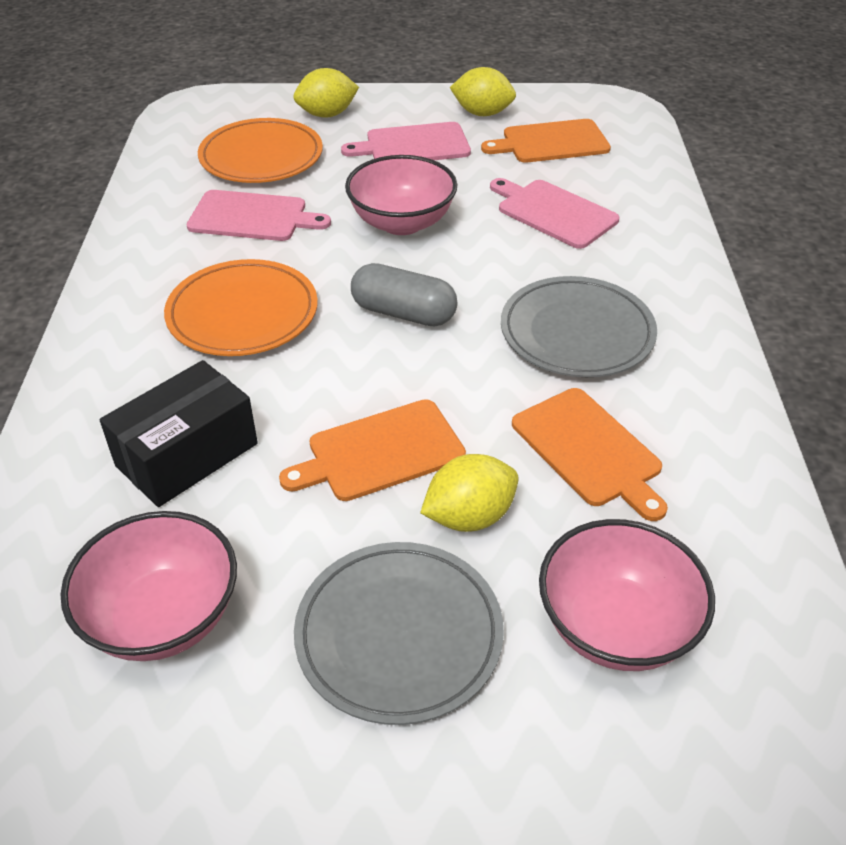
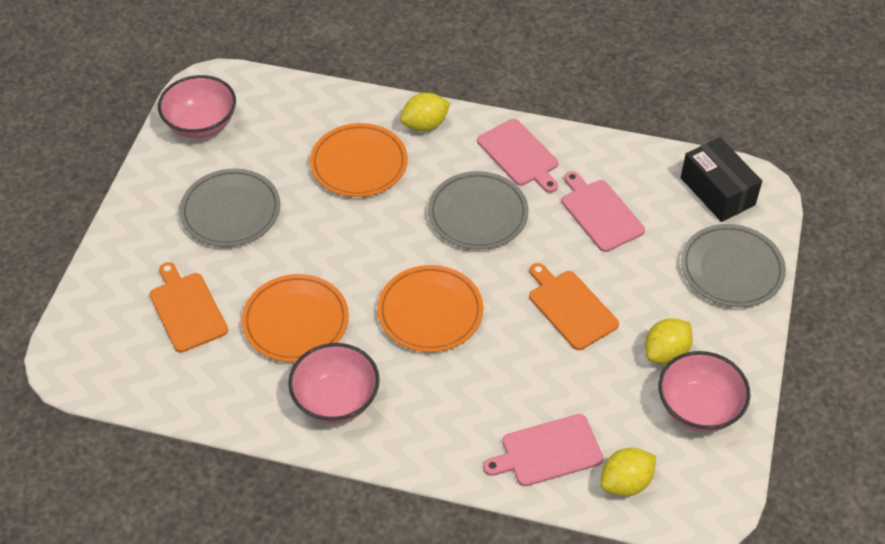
grey capsule: 1 -> 0
grey plate: 2 -> 3
orange cutting board: 3 -> 2
orange plate: 2 -> 3

